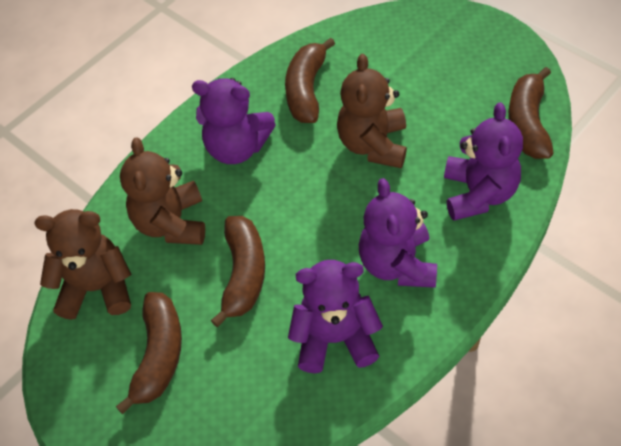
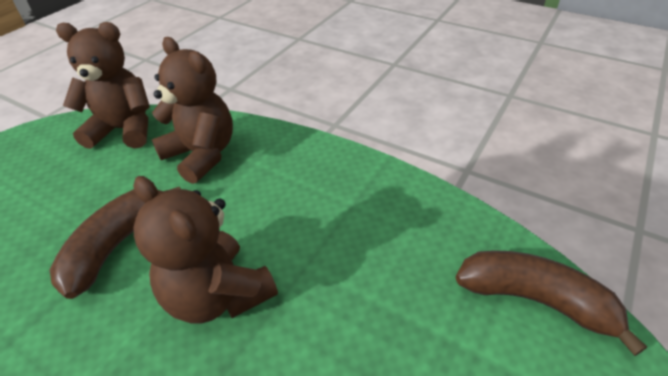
brown banana: 4 -> 2
purple teddy bear: 4 -> 0

